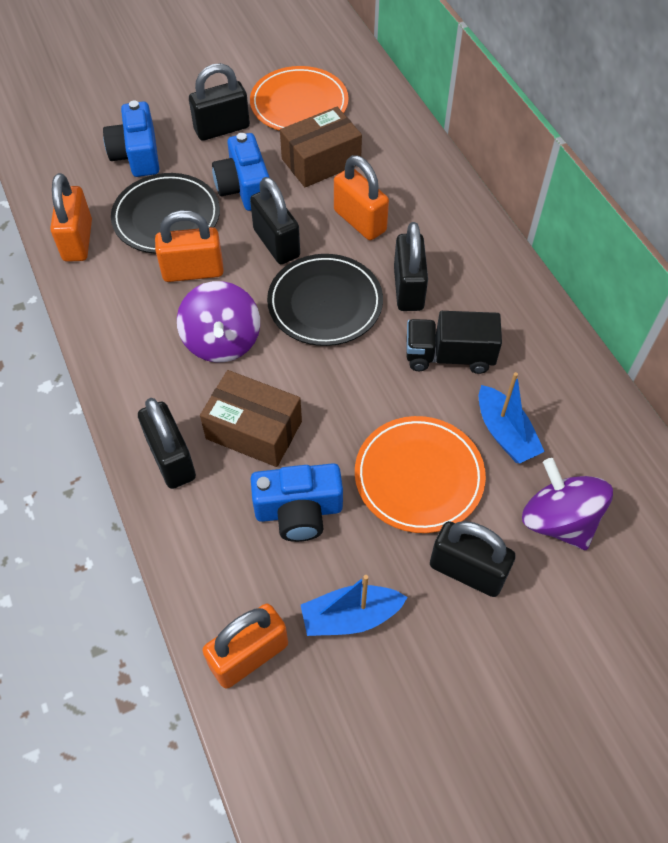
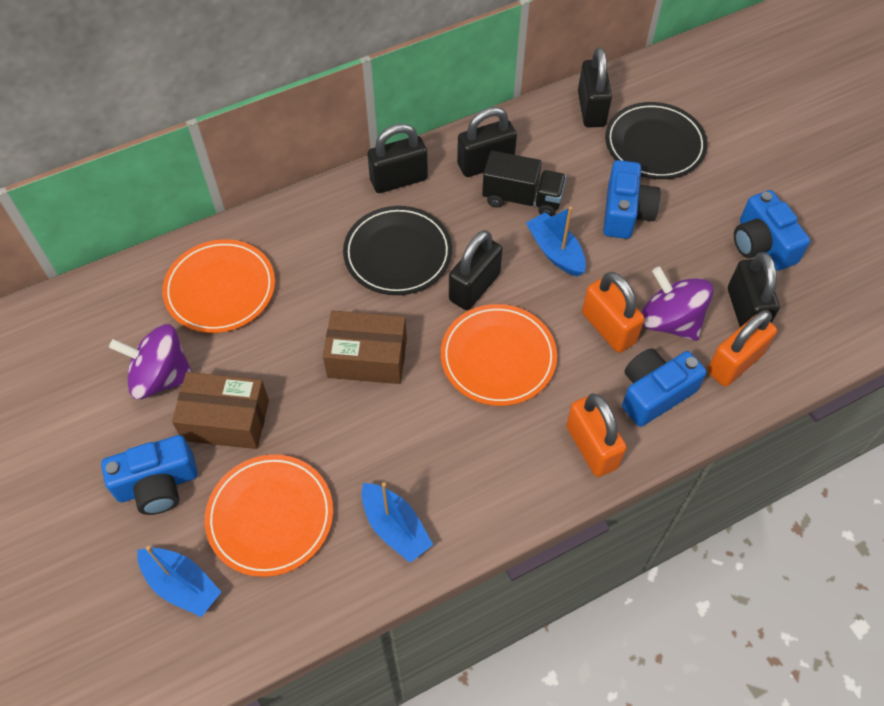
blue boat: 2 -> 3
blue camera: 3 -> 4
orange padlock: 4 -> 3
orange plate: 2 -> 3

